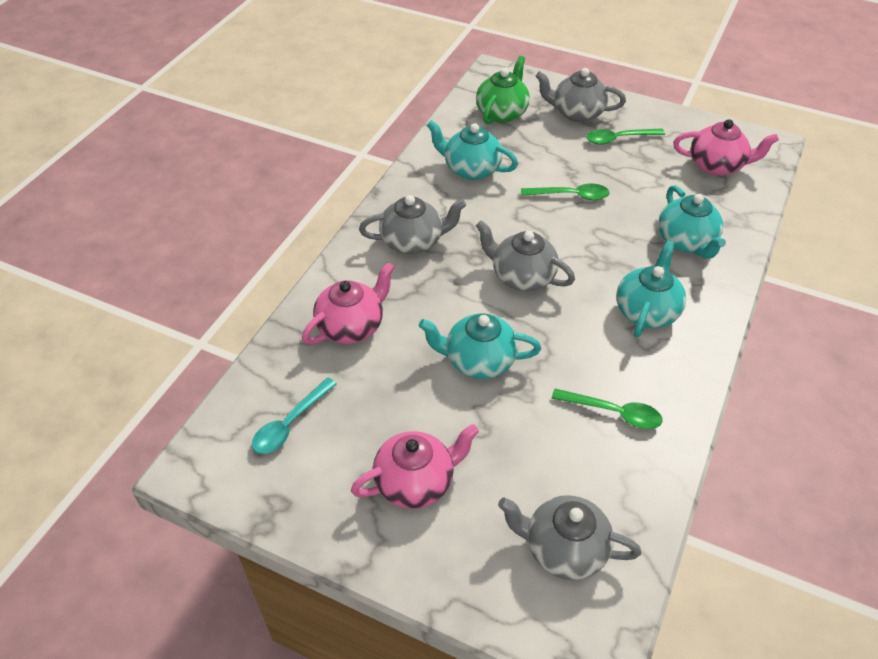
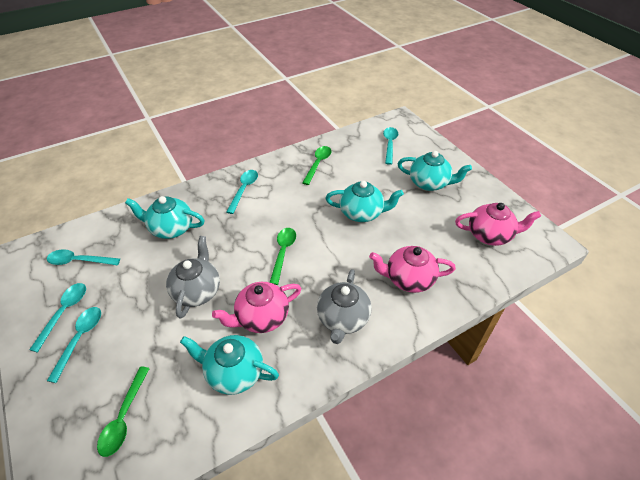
green teapot: 1 -> 0
grey teapot: 4 -> 2
turquoise spoon: 1 -> 5

